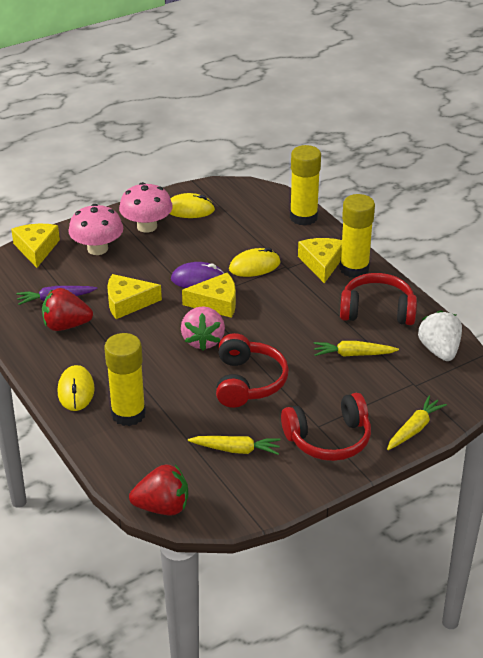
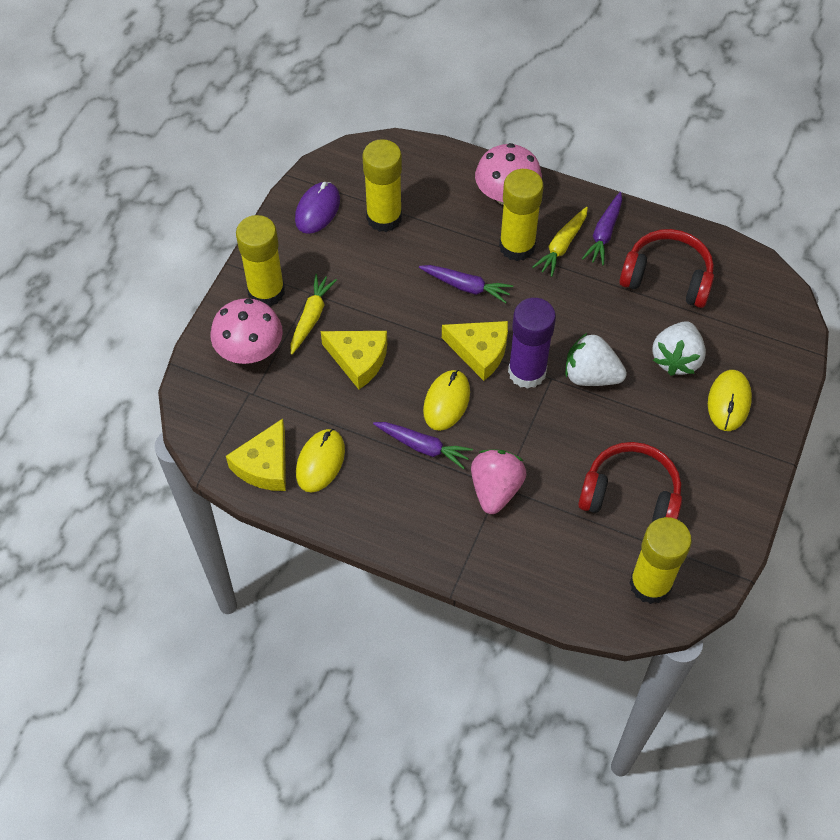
purple carrot: 1 -> 3
purple glue stick: 0 -> 1
red headphones: 3 -> 2
red strawberry: 2 -> 0
white strawberry: 1 -> 2
yellow carrot: 3 -> 2
yellow cheese: 4 -> 3
yellow glue stick: 3 -> 4

